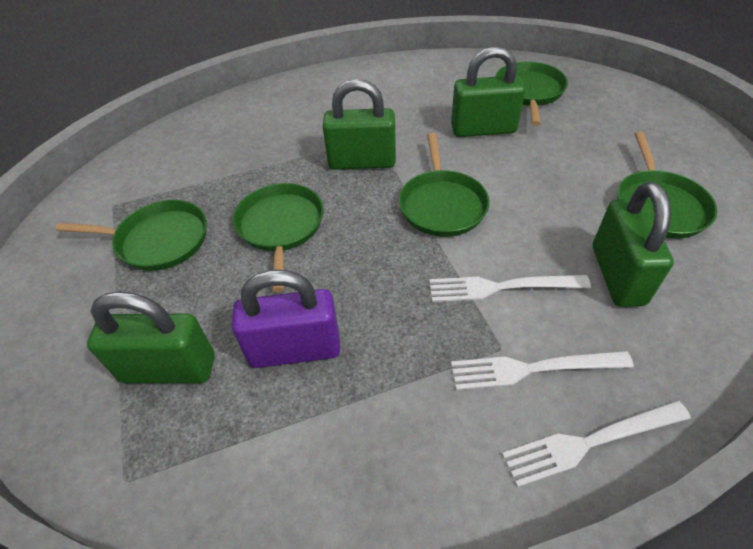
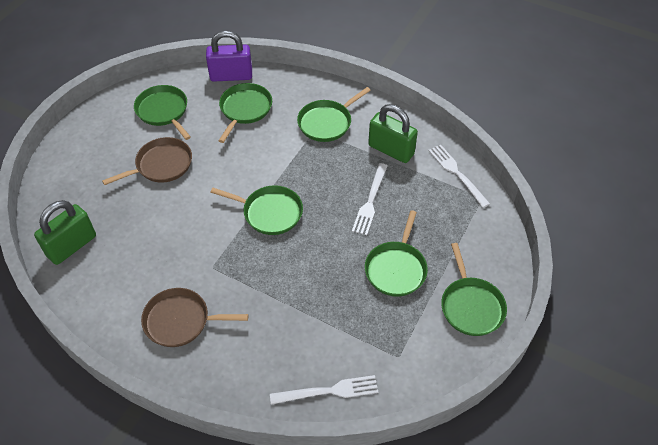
brown pan: 0 -> 2
green padlock: 4 -> 2
green pan: 5 -> 6

